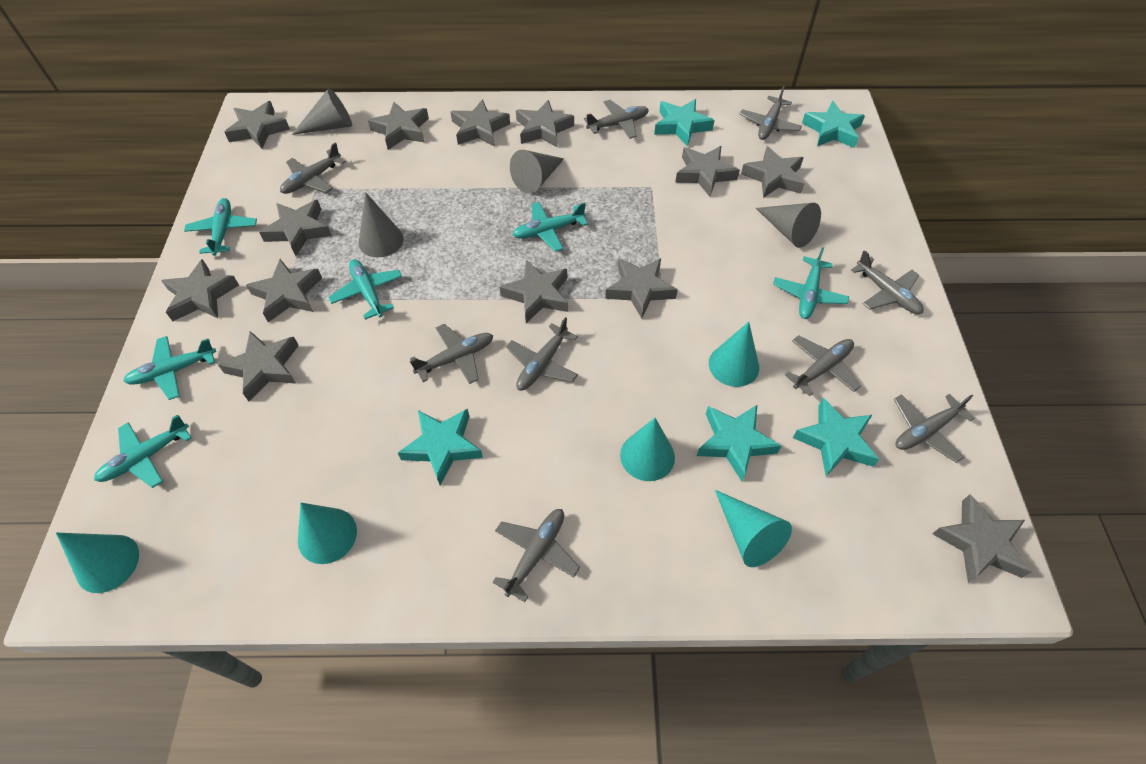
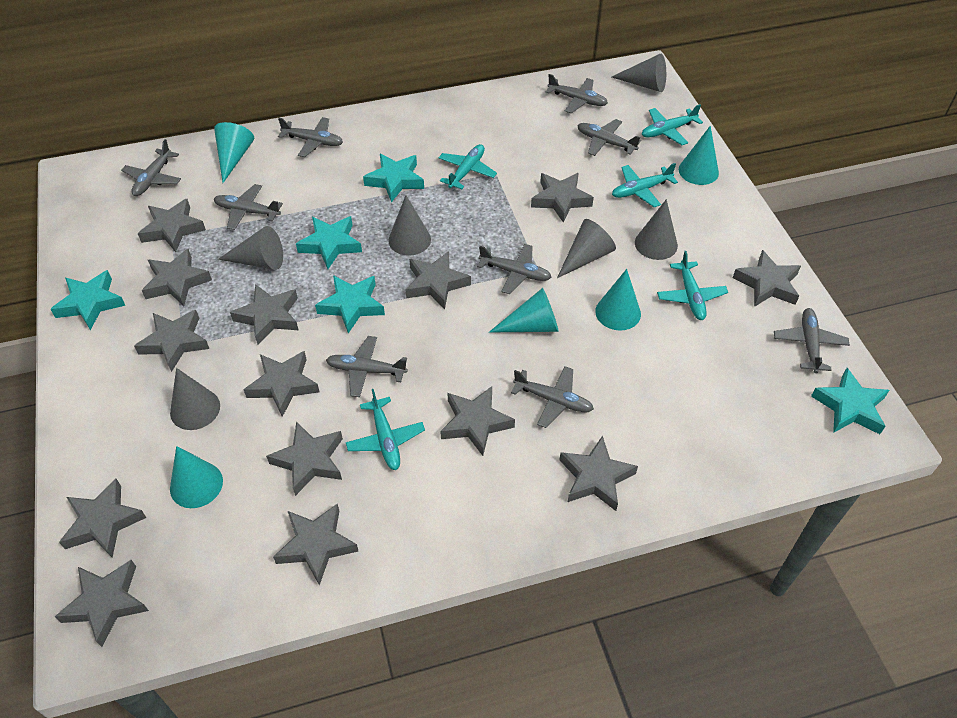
grey cone: 4 -> 6
grey star: 13 -> 14
turquoise plane: 6 -> 5

